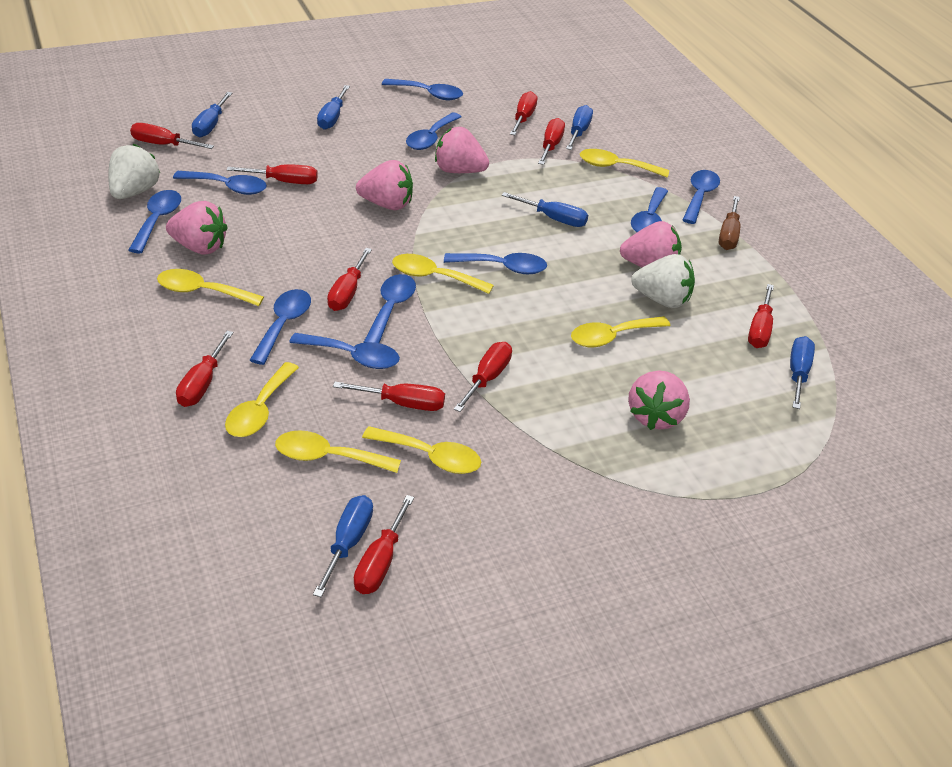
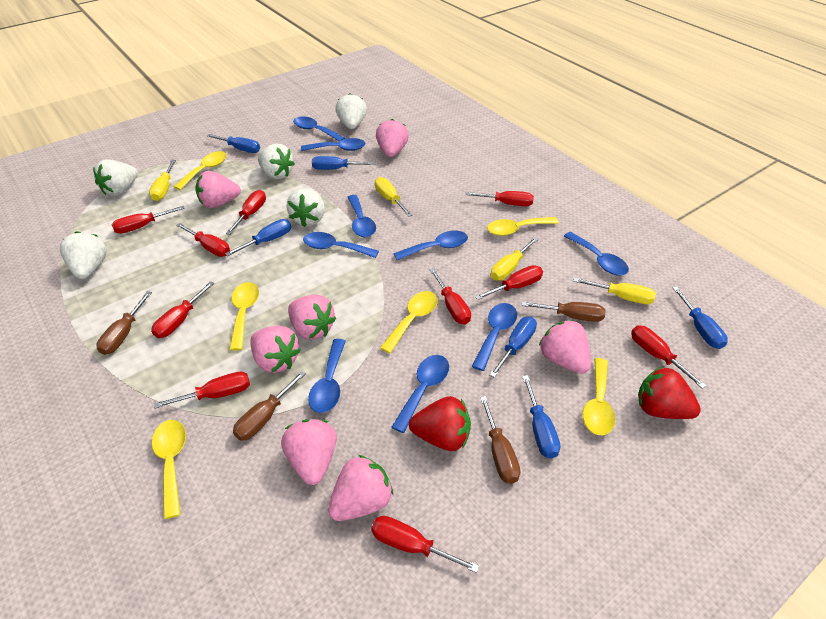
blue spoon: 10 -> 9
brown screwdriver: 1 -> 4
pink strawberry: 5 -> 7
red strawberry: 0 -> 2
white strawberry: 2 -> 5
yellow screwdriver: 0 -> 4
yellow spoon: 7 -> 6

